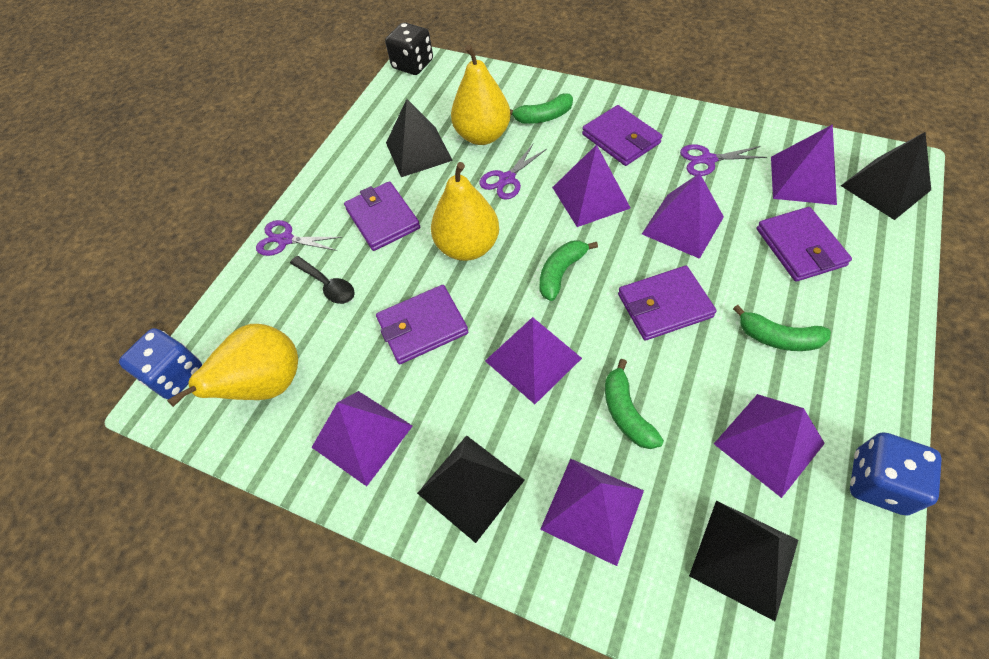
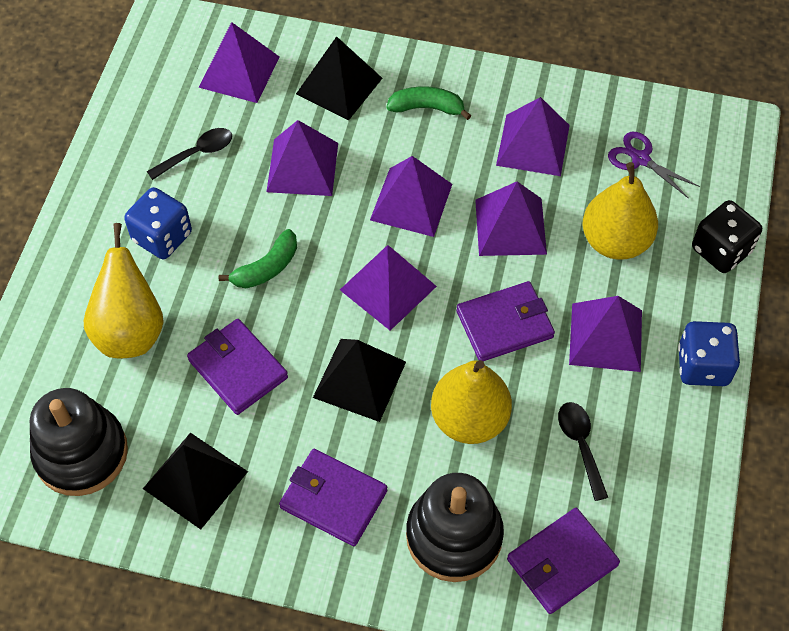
black pyramid: 4 -> 3
black spoon: 1 -> 2
black stacking toy: 0 -> 2
green banana: 4 -> 2
purple scissors: 3 -> 1
purple wallet: 5 -> 4

